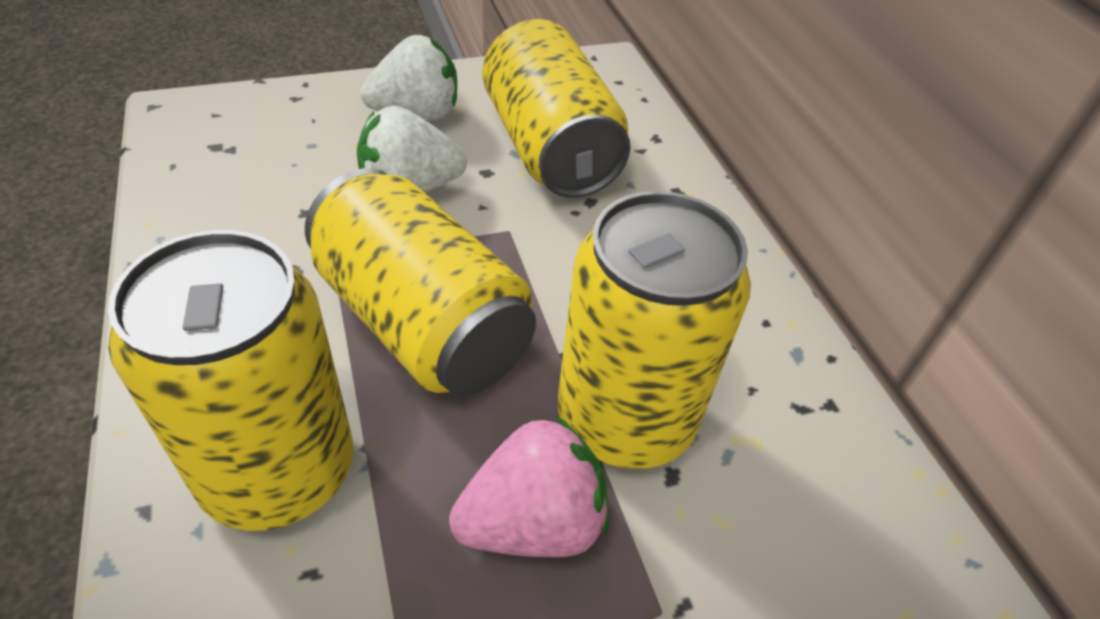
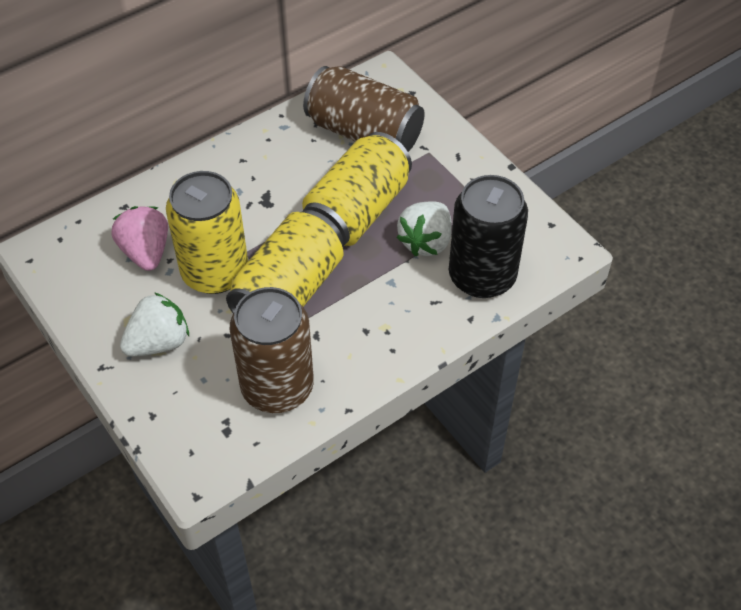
black can: 0 -> 1
brown can: 0 -> 2
yellow can: 4 -> 3

